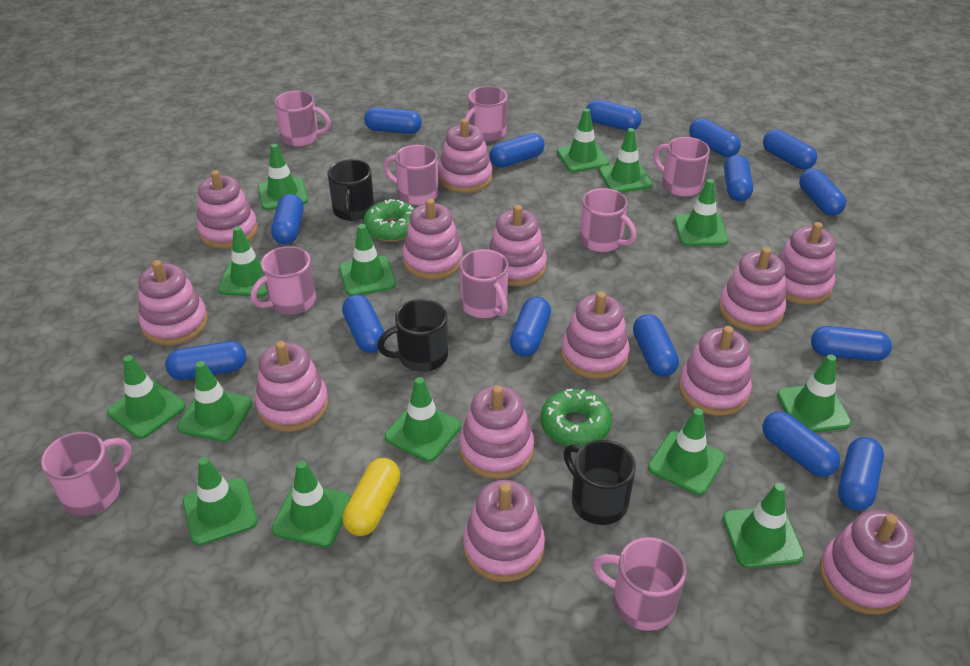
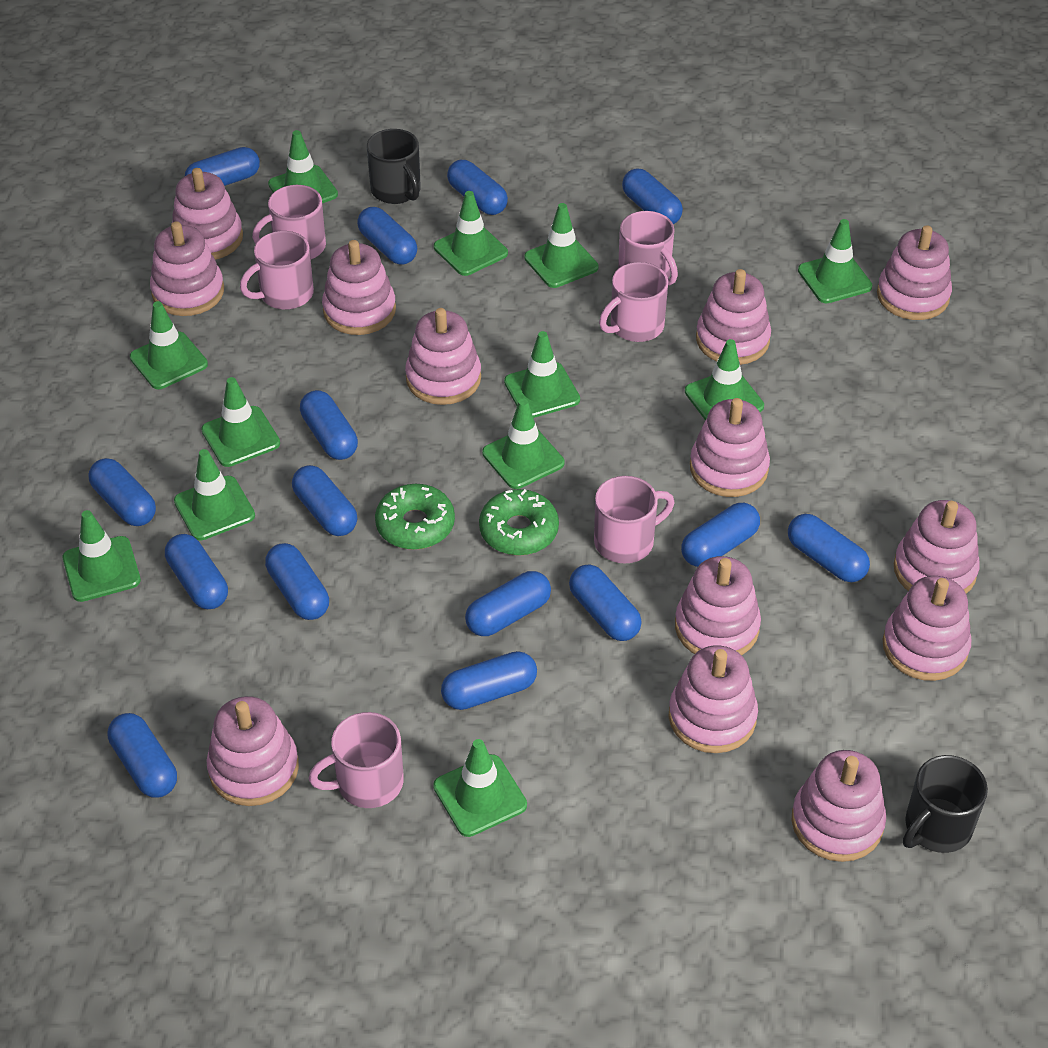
black mug: 3 -> 2
green traffic cone: 14 -> 12
pink mug: 9 -> 6
yellow capsule: 1 -> 0

